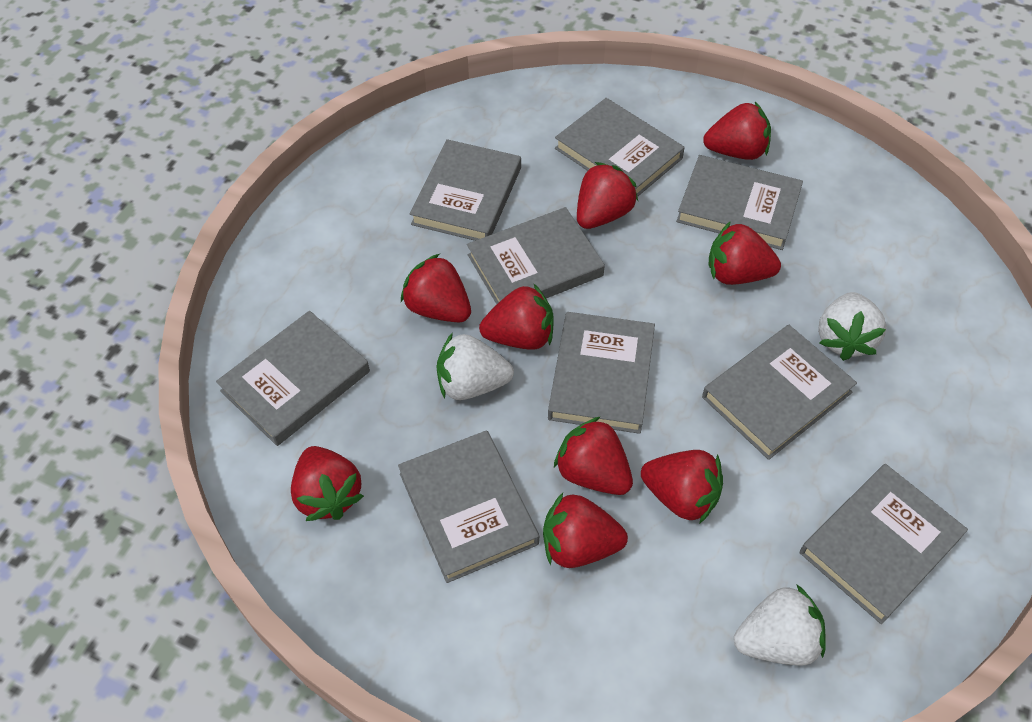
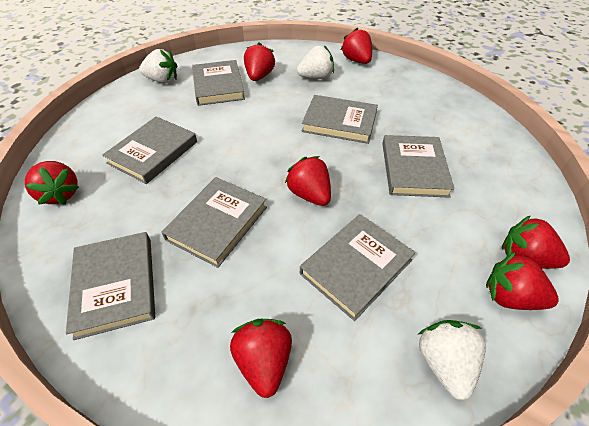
grey book: 9 -> 7
red strawberry: 9 -> 7

